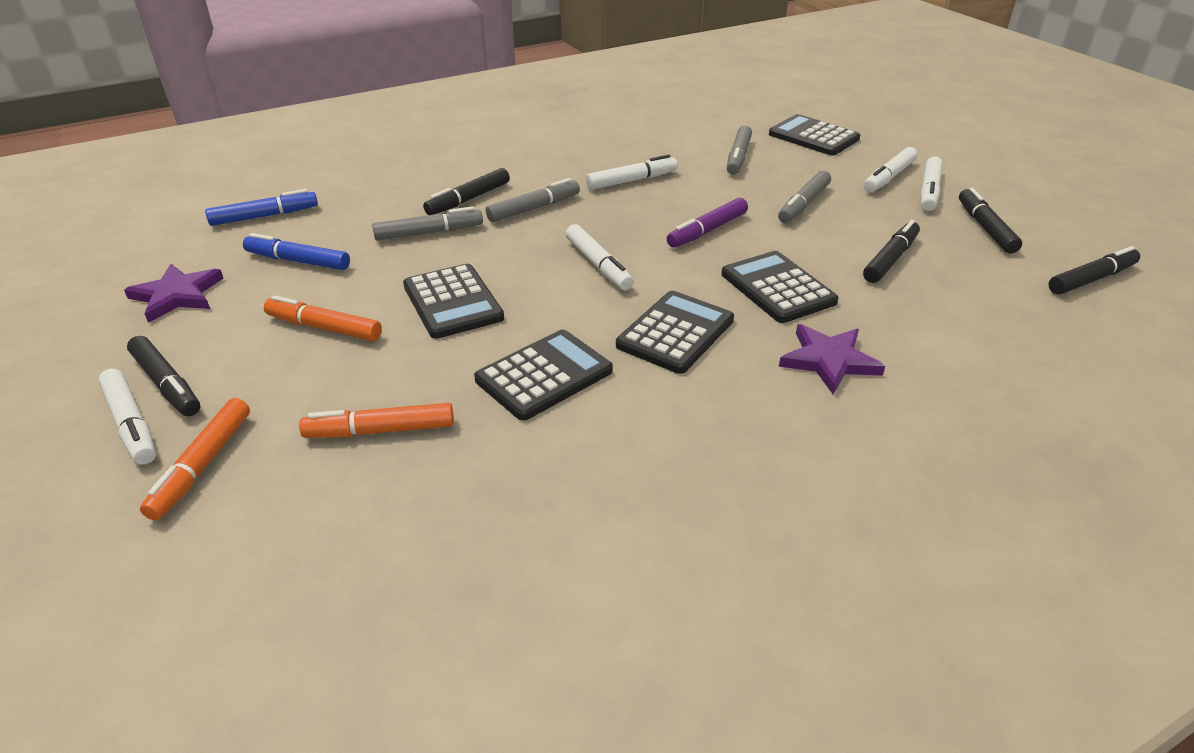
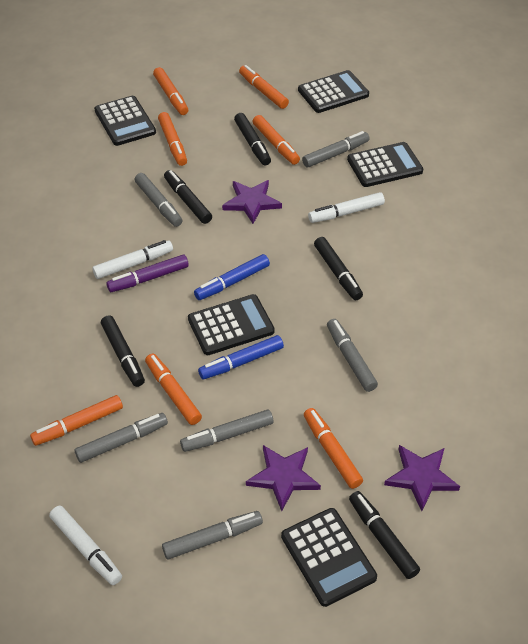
grey marker: 4 -> 6
orange marker: 3 -> 7
purple star: 2 -> 3
white marker: 5 -> 3

